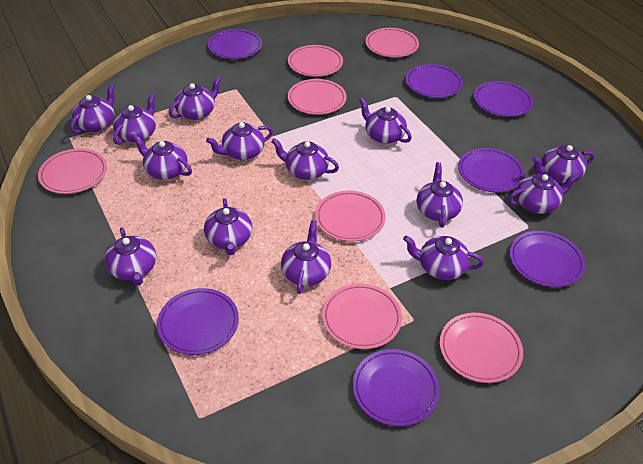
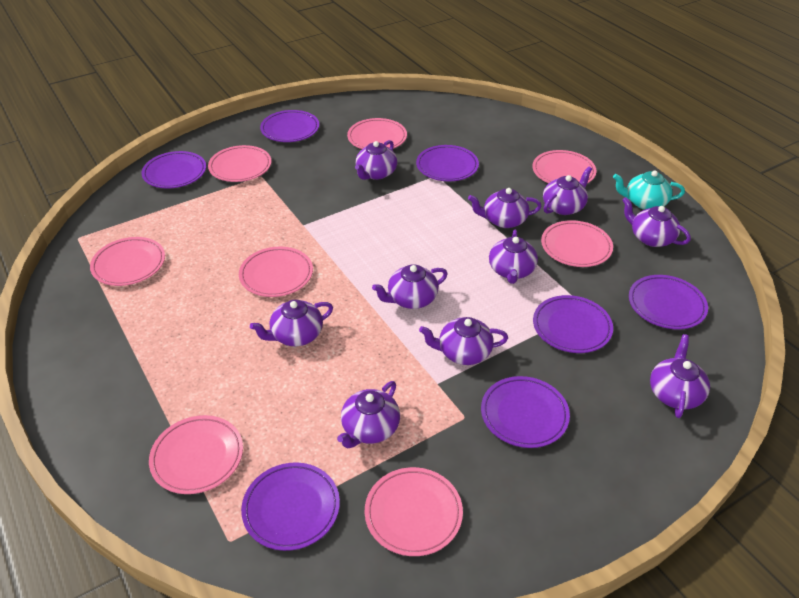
pink plate: 7 -> 8
purple teapot: 14 -> 10
turquoise teapot: 0 -> 1

